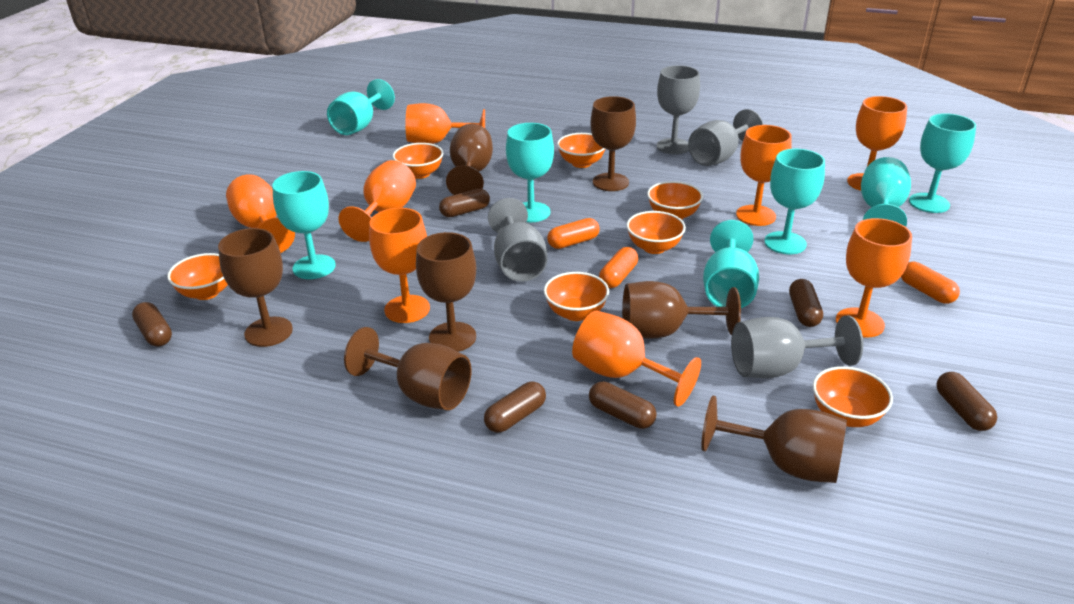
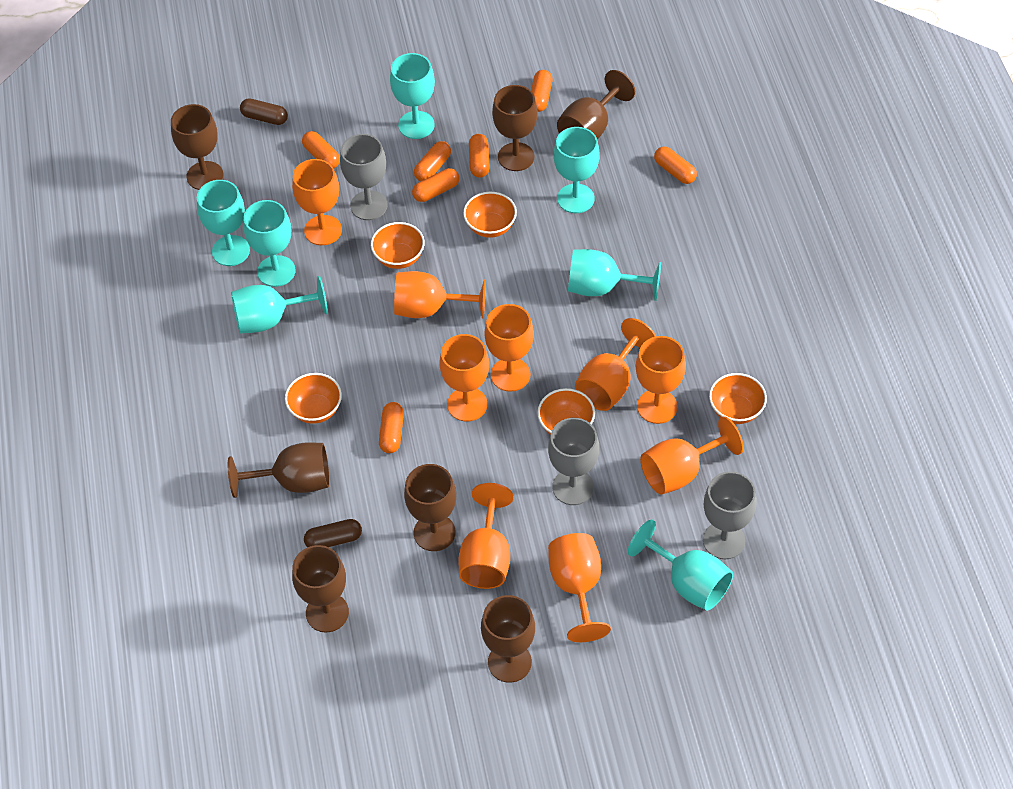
brown capsule: 6 -> 2
grey goblet: 4 -> 3
orange bowl: 7 -> 5
orange capsule: 3 -> 7
orange goblet: 8 -> 9

